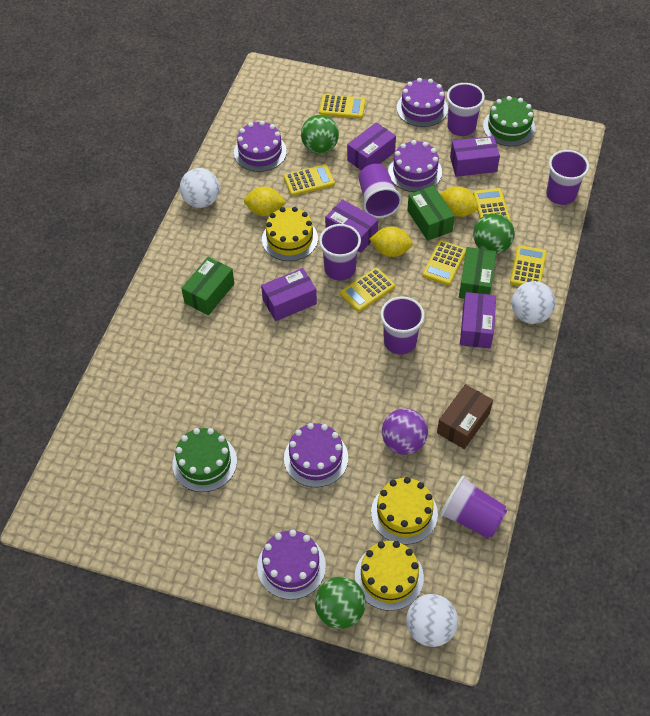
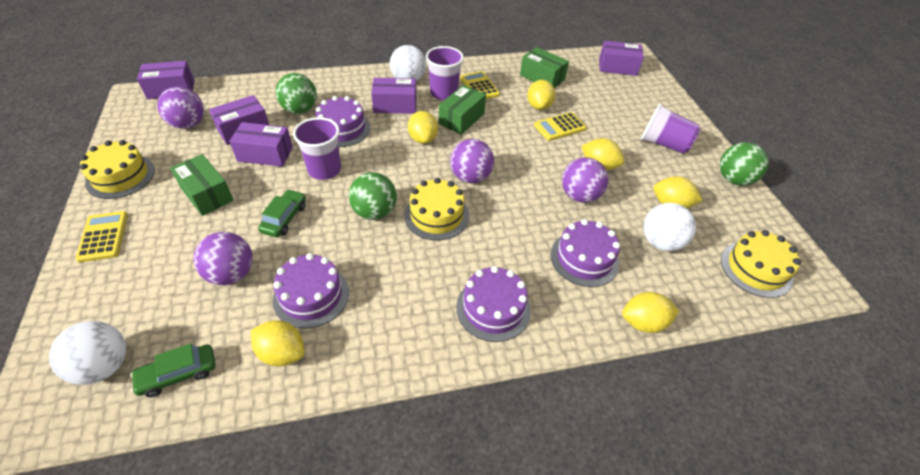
brown box: 1 -> 0
green cake: 2 -> 0
green car: 0 -> 2
purple ball: 1 -> 4
purple cake: 5 -> 4
purple cup: 6 -> 3
yellow calculator: 6 -> 3
yellow lemon: 3 -> 6

